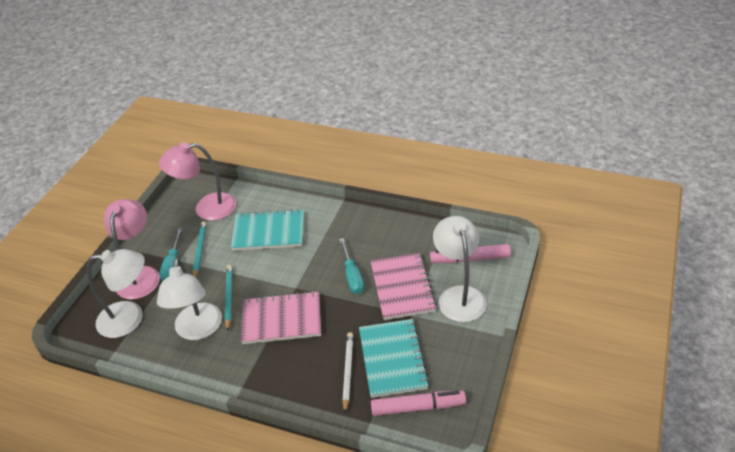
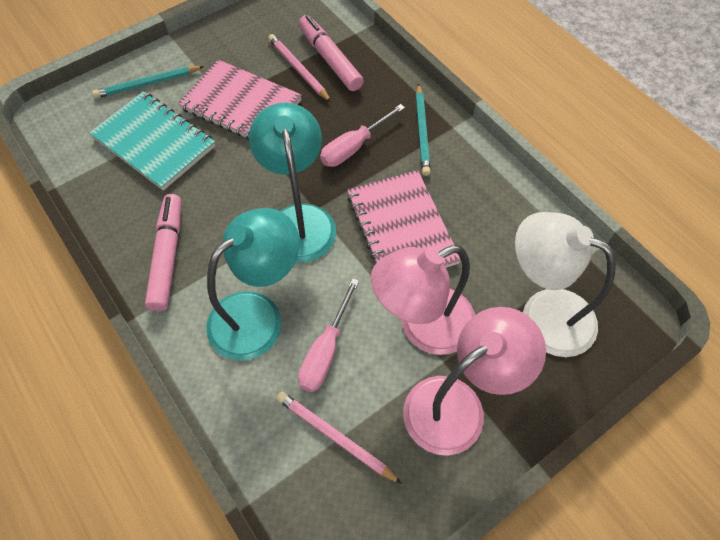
pink pencil: 0 -> 2
pink screwdriver: 0 -> 2
turquoise lamp: 0 -> 2
turquoise notebook: 2 -> 1
turquoise screwdriver: 2 -> 0
white lamp: 3 -> 1
white pencil: 1 -> 0

